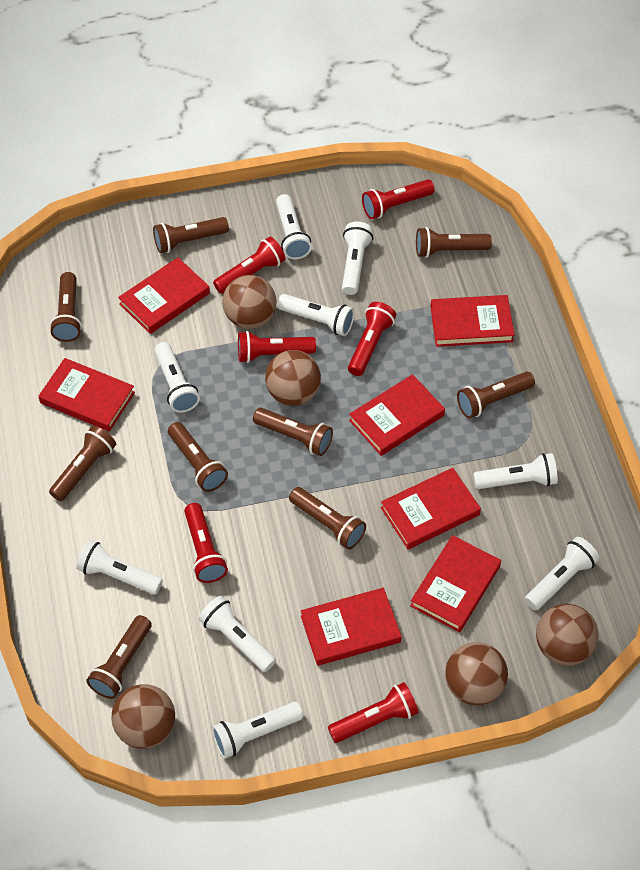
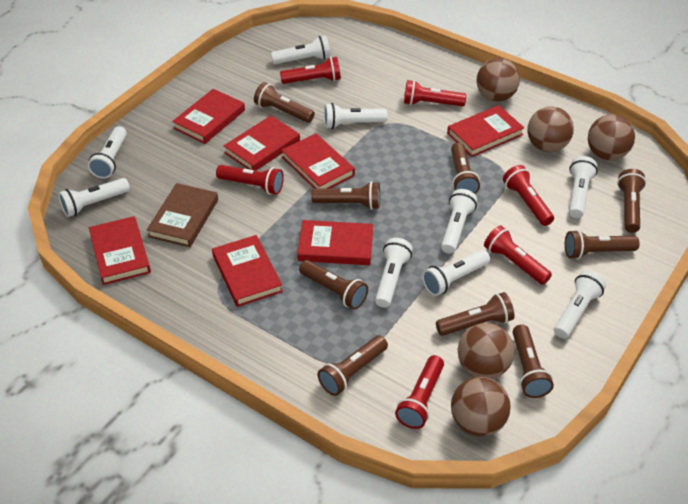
brown book: 0 -> 1

